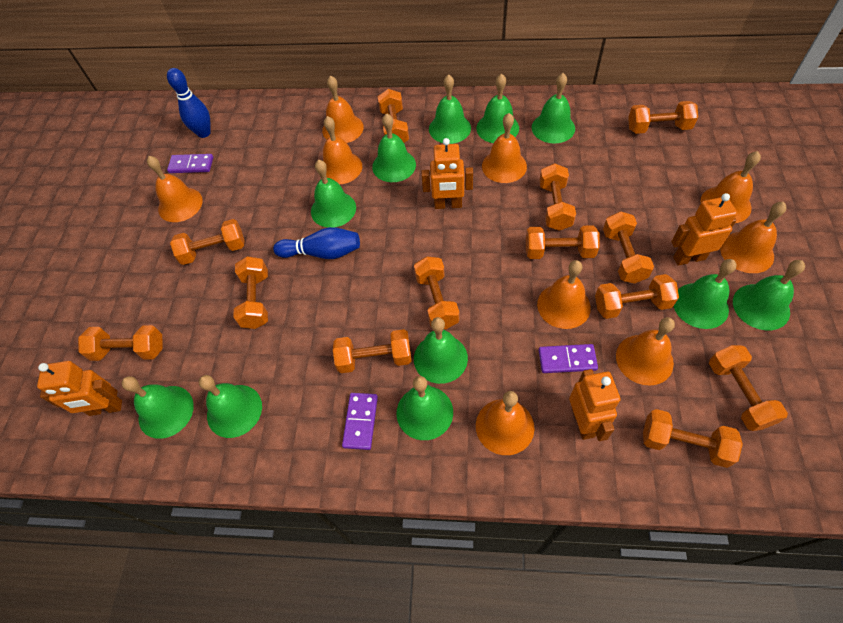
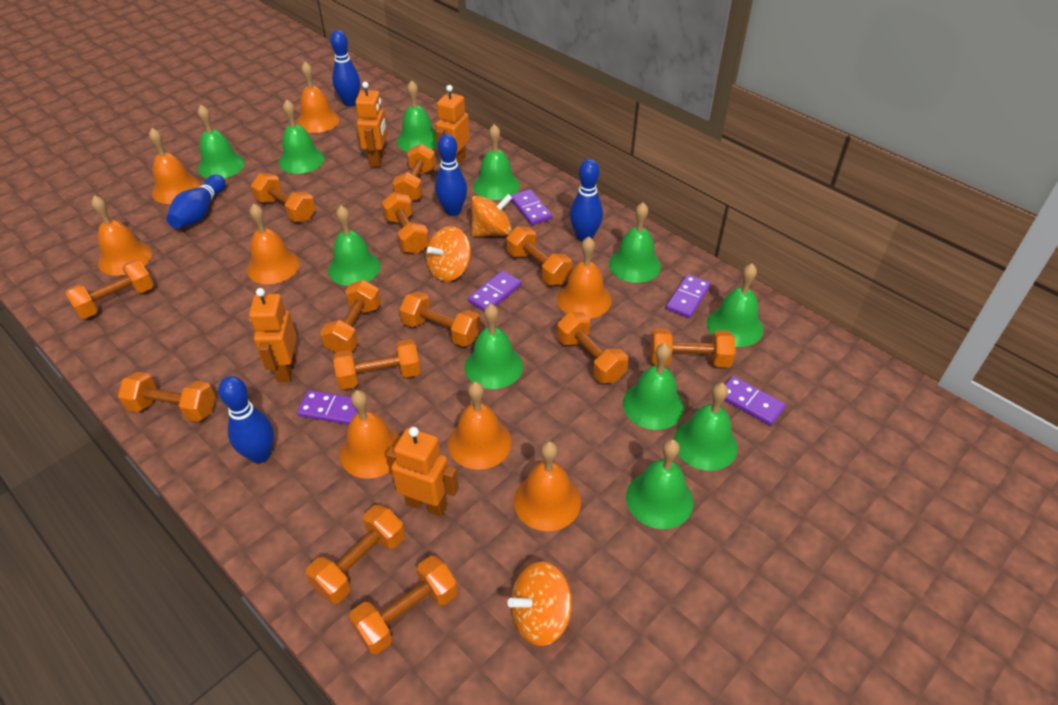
blue bowling pin: 2 -> 5
orange bell: 9 -> 8
orange spinning top: 0 -> 3
purple domino: 3 -> 5

